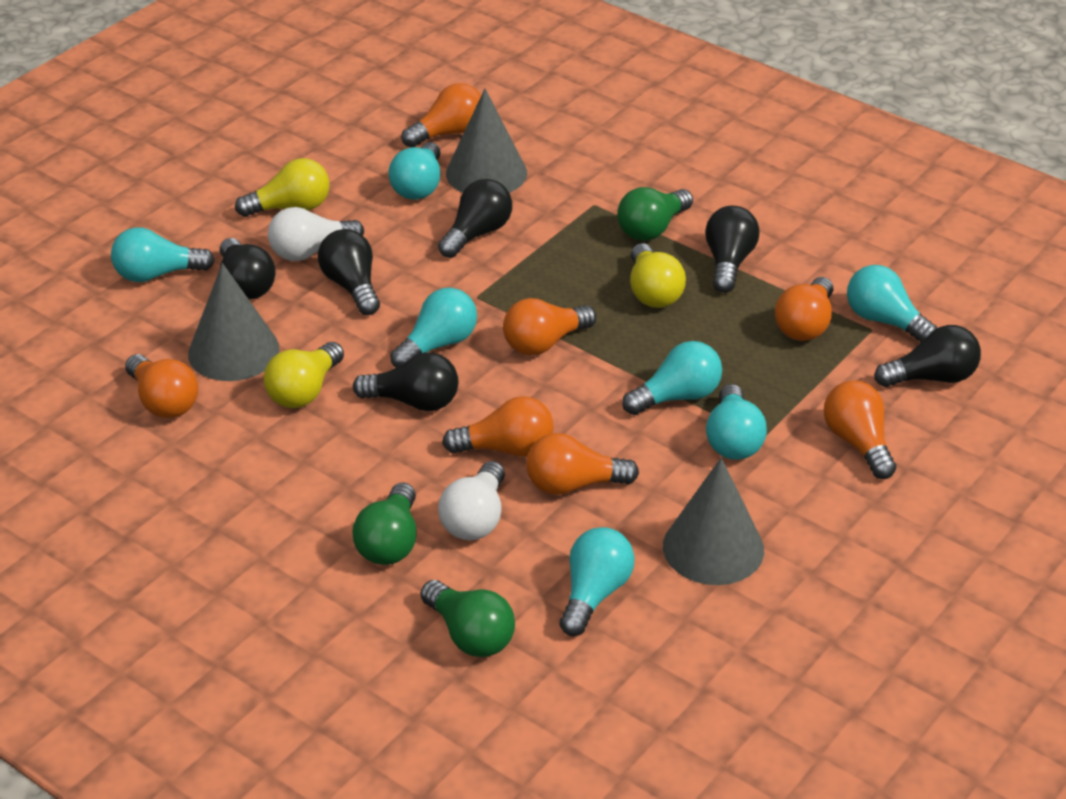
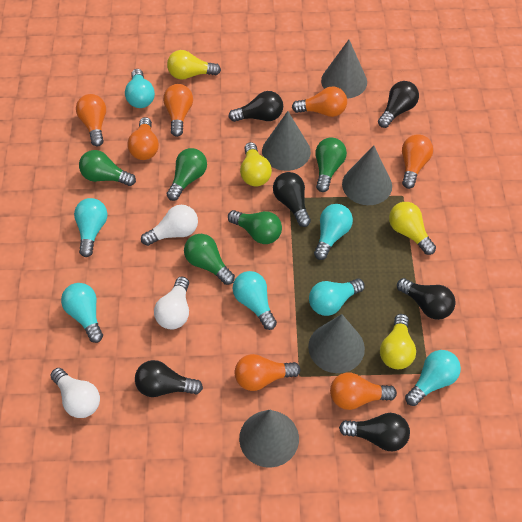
green light bulb: 3 -> 5
grey cone: 3 -> 5
white light bulb: 2 -> 3
yellow light bulb: 3 -> 4

